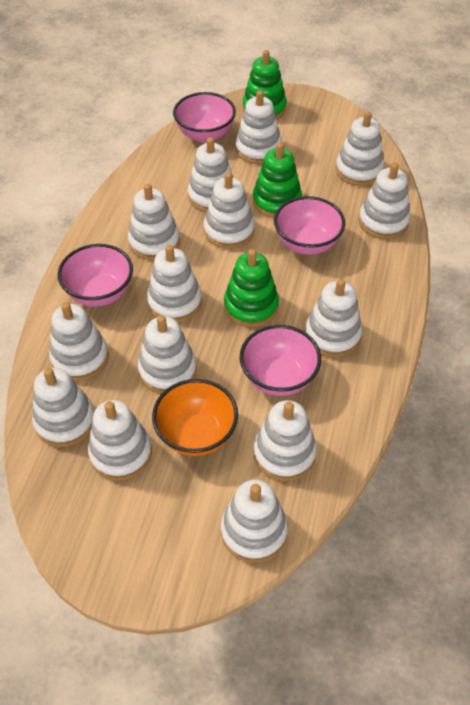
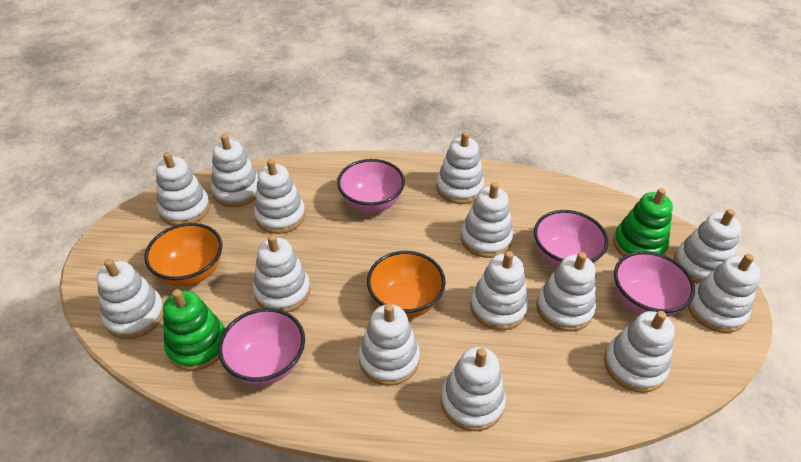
green stacking toy: 3 -> 2
orange bowl: 1 -> 2

